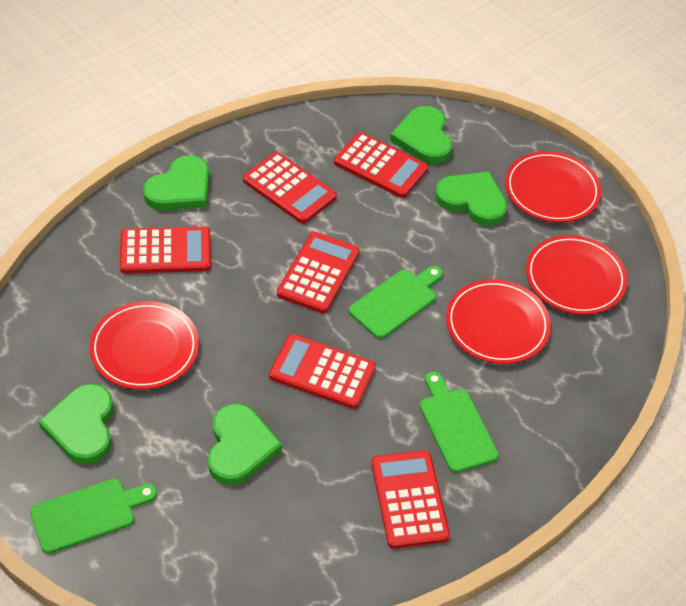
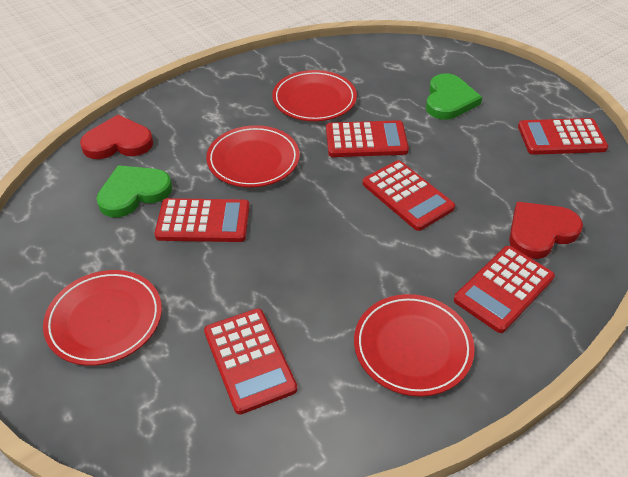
green cutting board: 3 -> 0
green heart: 5 -> 2
red heart: 0 -> 2

